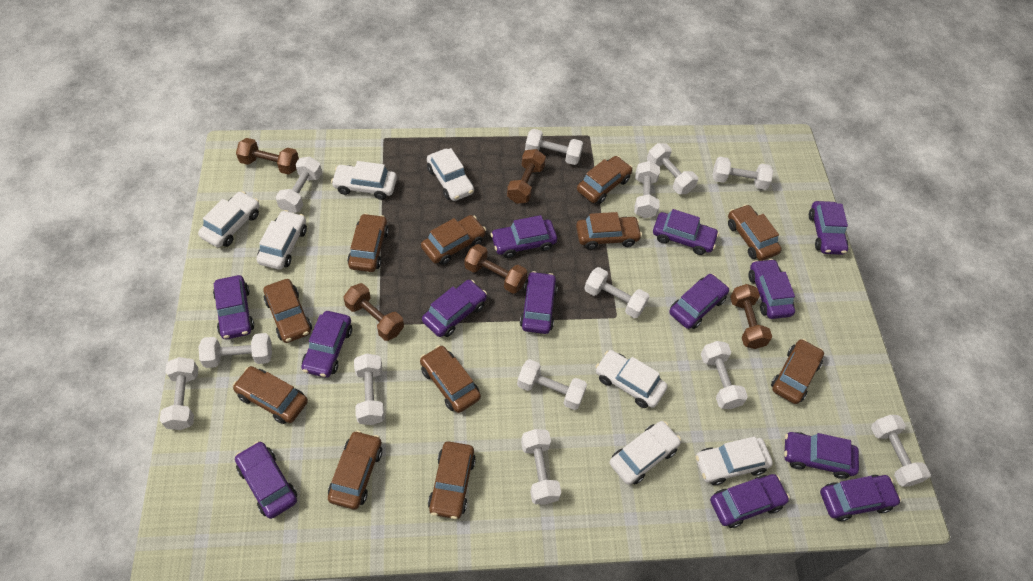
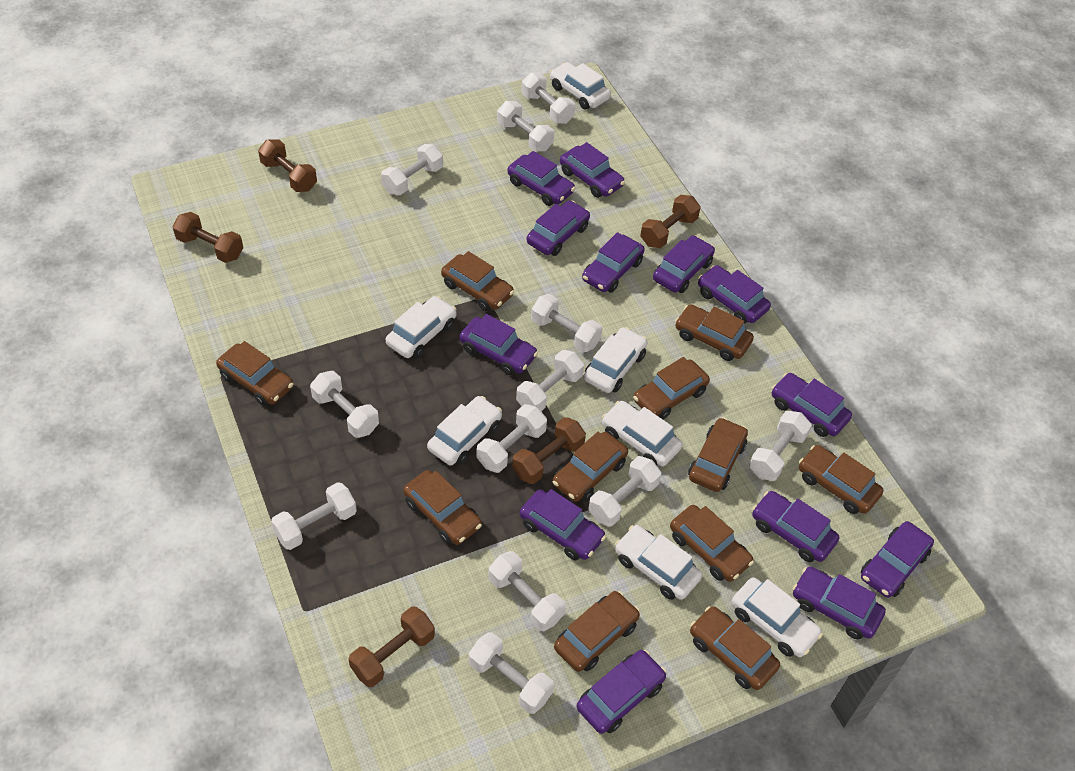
white dumbbell: 13 -> 12

